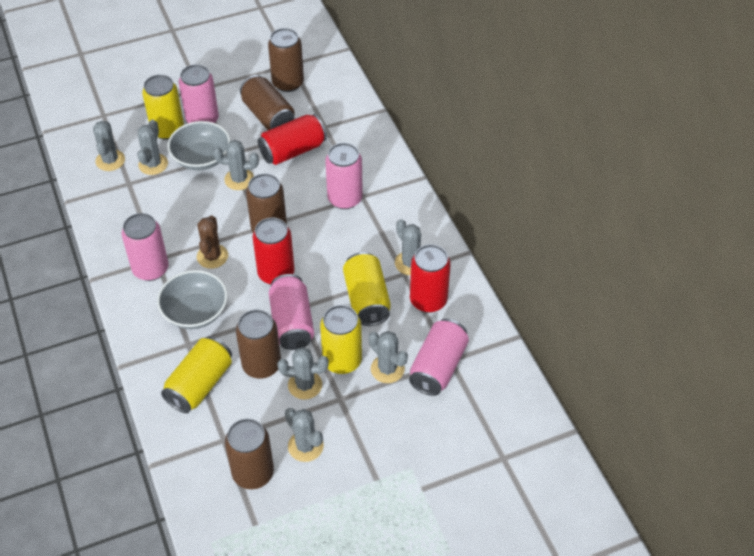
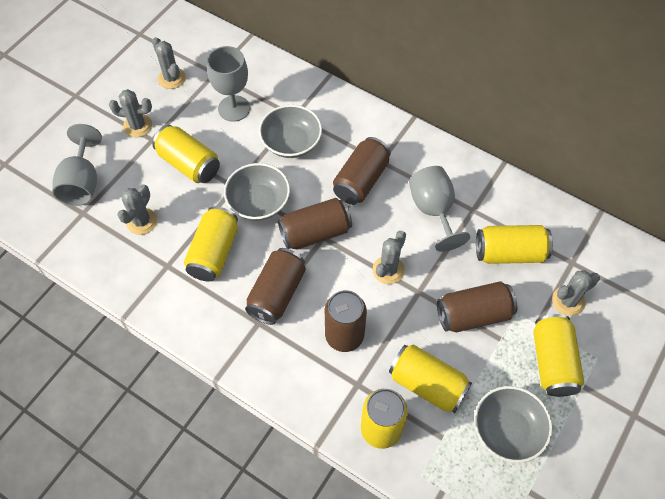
brown cactus: 1 -> 0
grey bowl: 2 -> 3
grey cactus: 7 -> 5
grey goblet: 0 -> 3
pink can: 5 -> 0
red can: 3 -> 0
yellow can: 4 -> 6

